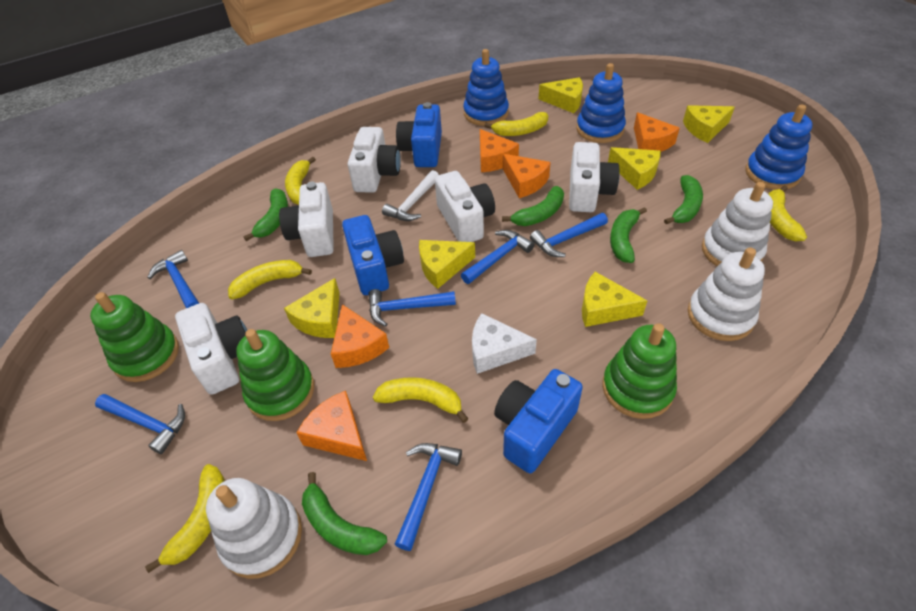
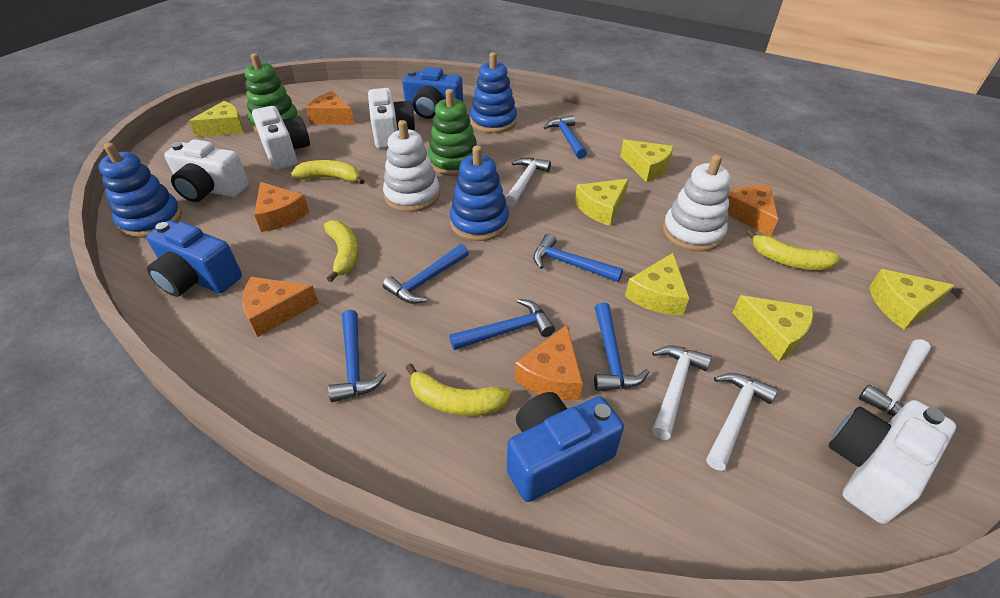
green banana: 5 -> 0
green stacking toy: 3 -> 2
white camera: 5 -> 4
white cheese: 1 -> 0
white hammer: 1 -> 4
white stacking toy: 3 -> 2
yellow banana: 6 -> 4

